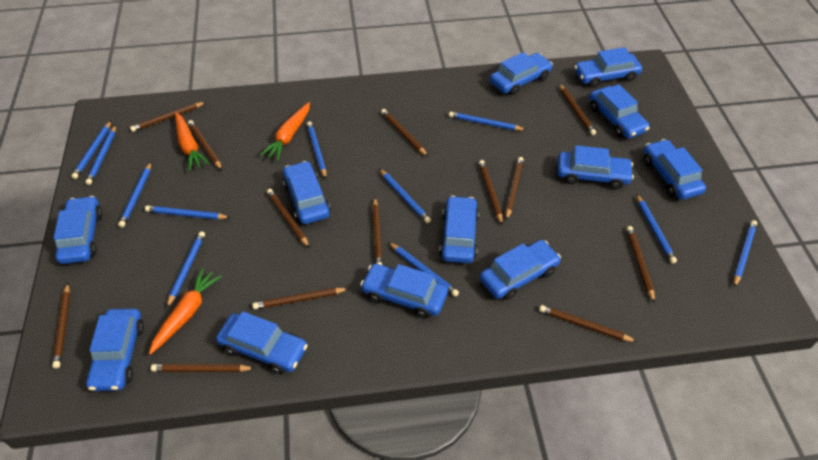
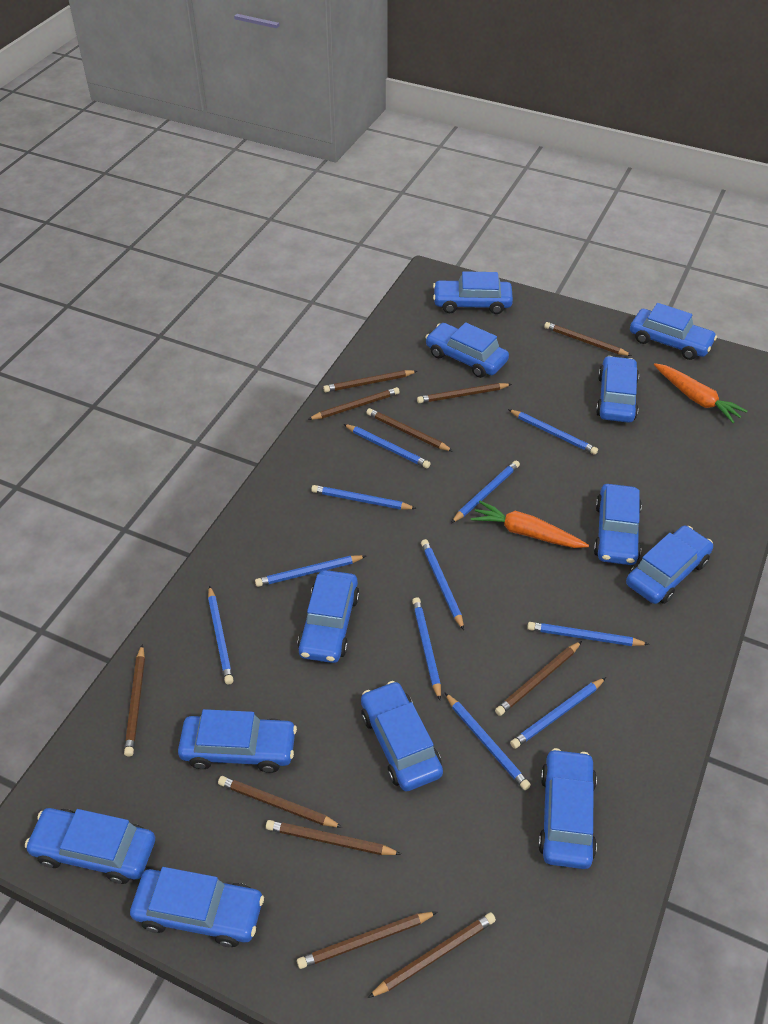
brown pencil: 13 -> 11
orange carrot: 3 -> 2

